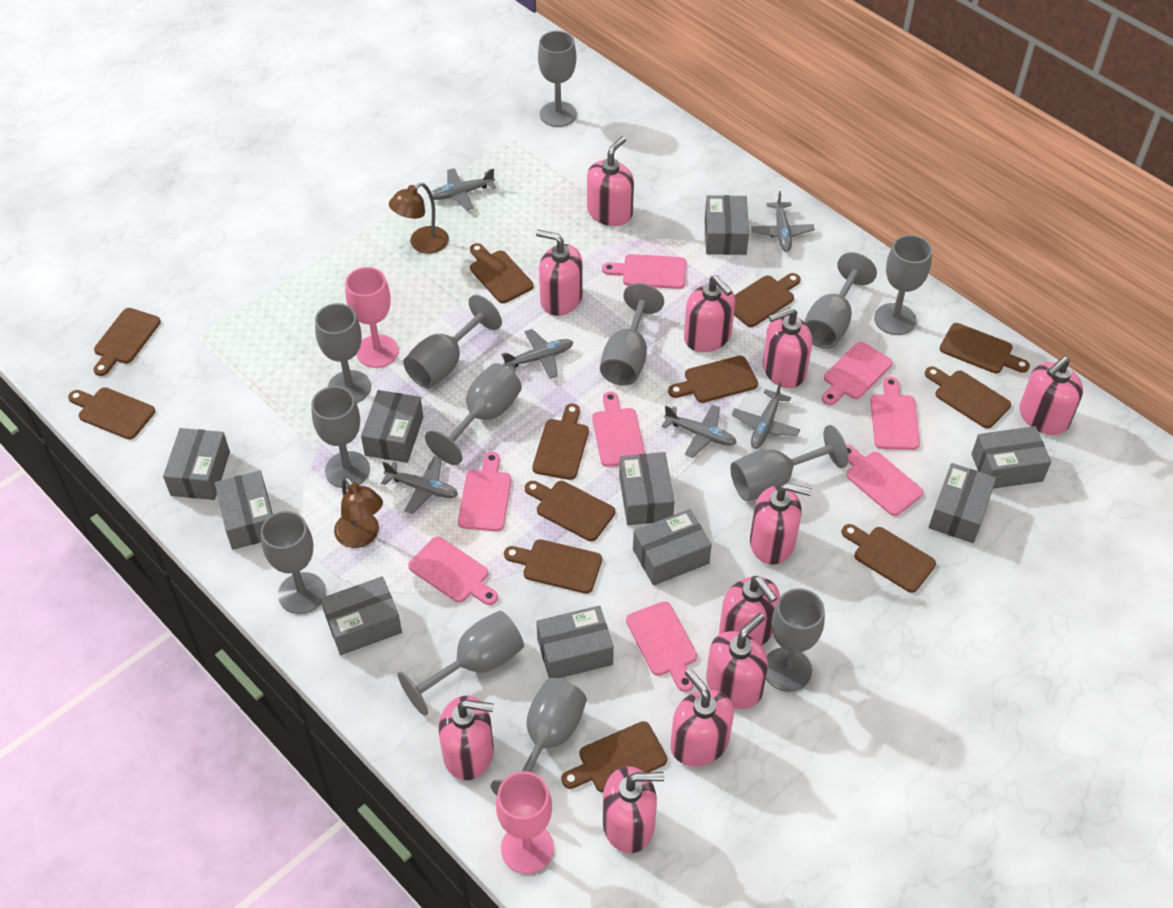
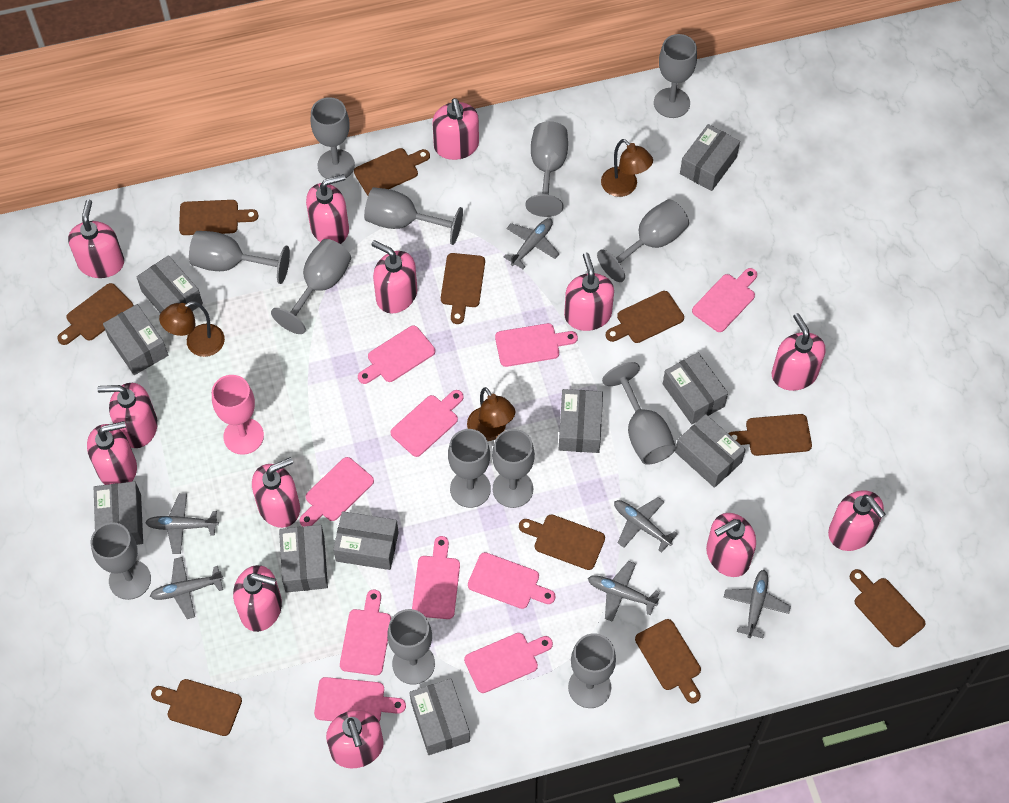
brown cutting board: 12 -> 10
brown lamp: 2 -> 3
pink cutting board: 8 -> 10
pink goblet: 2 -> 1
pink soap dispenser: 11 -> 13

